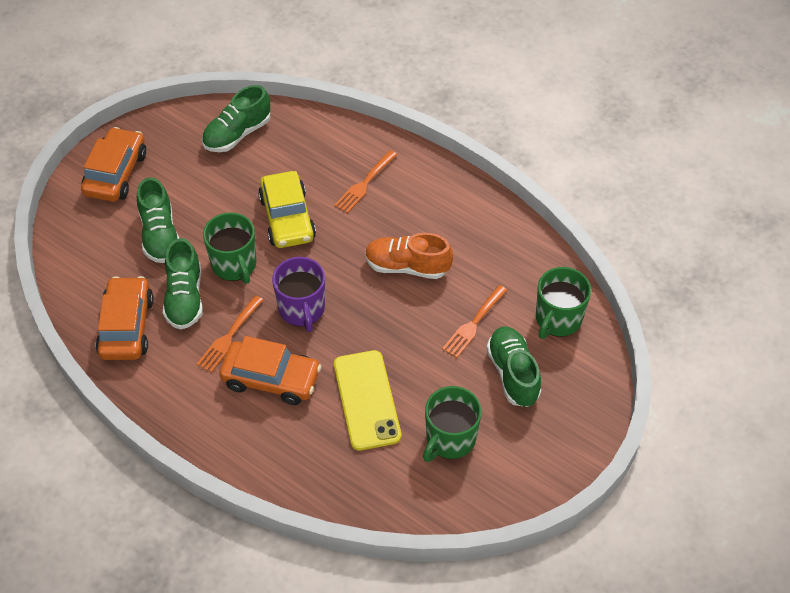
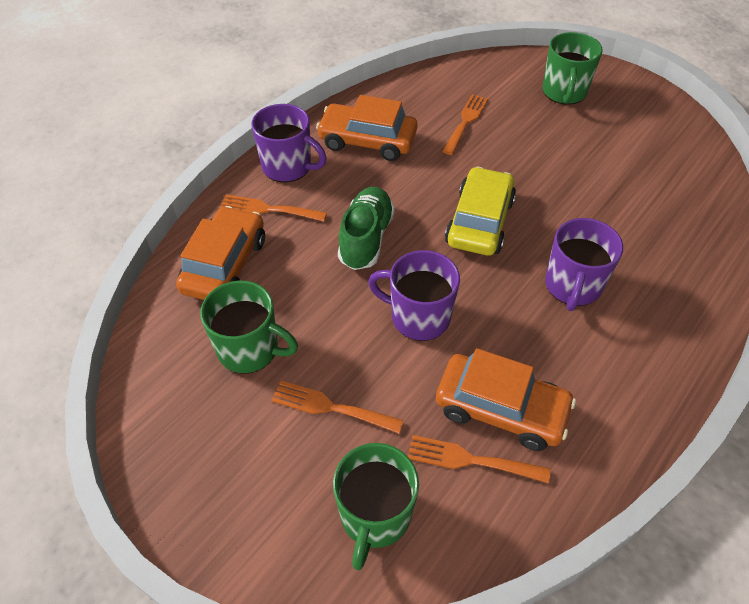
green shoe: 4 -> 1
orange fork: 3 -> 4
orange shoe: 1 -> 0
purple mug: 1 -> 3
yellow phone: 1 -> 0

